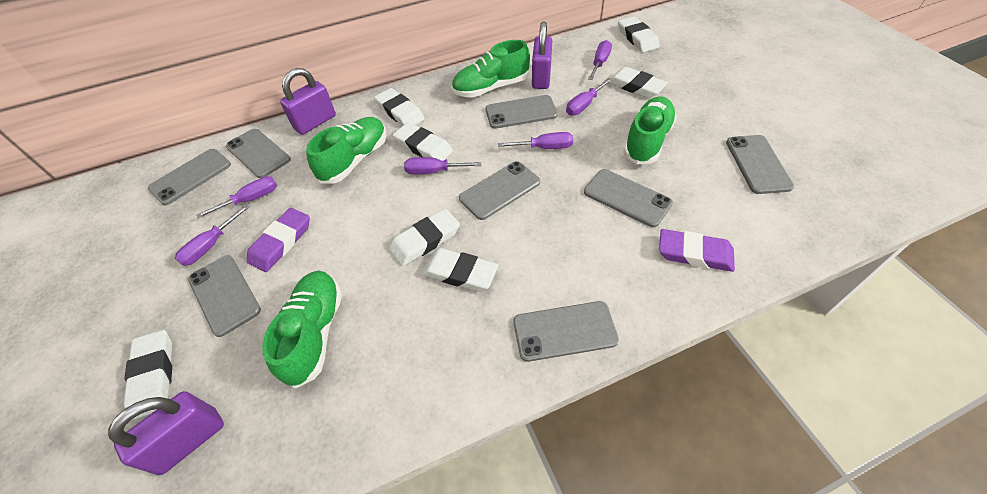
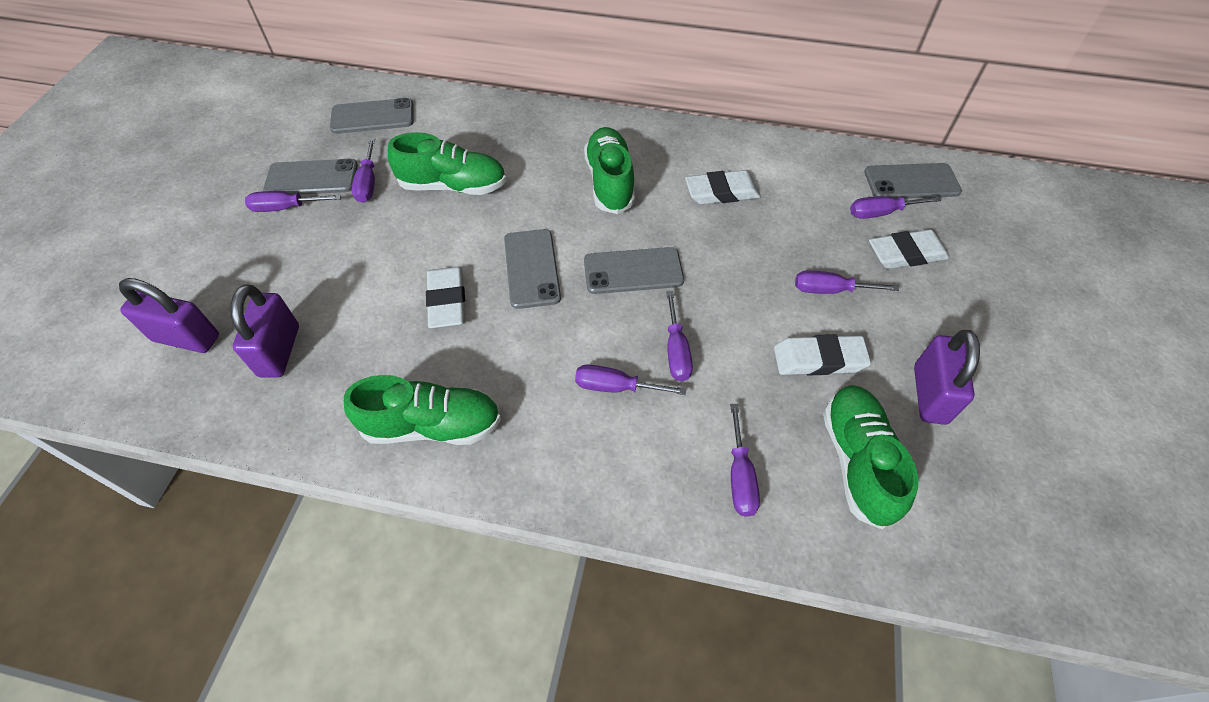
grey phone: 8 -> 5
purple eraser: 2 -> 0
purple screwdriver: 6 -> 7
white eraser: 7 -> 4

